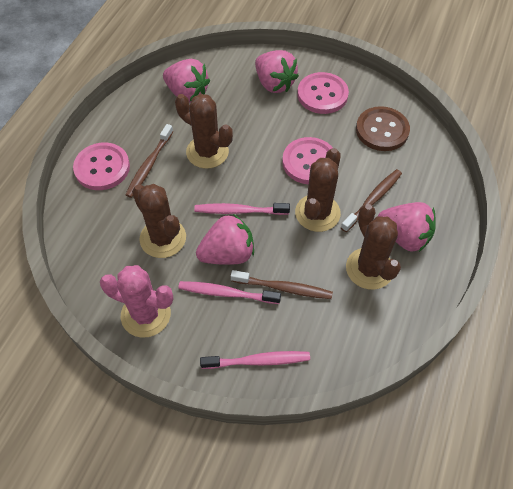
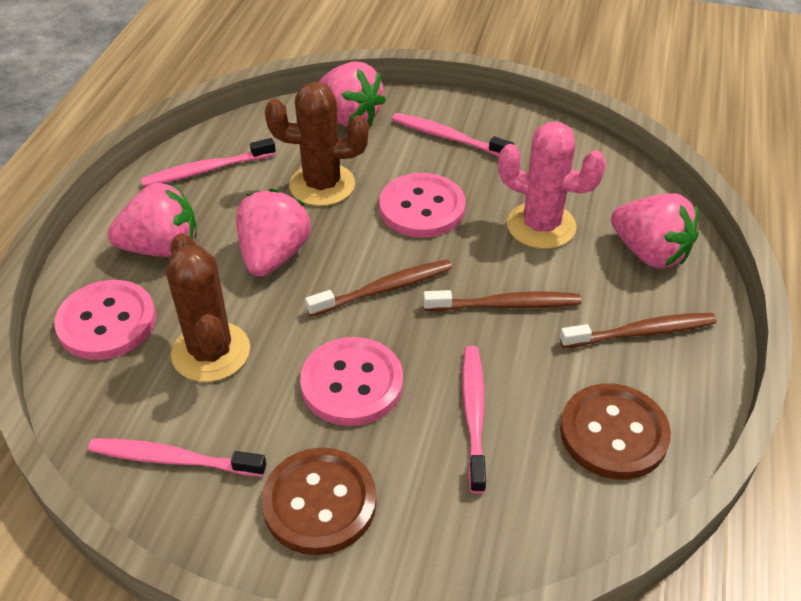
brown button: 1 -> 2
brown cactus: 4 -> 2
pink toothbrush: 3 -> 4

